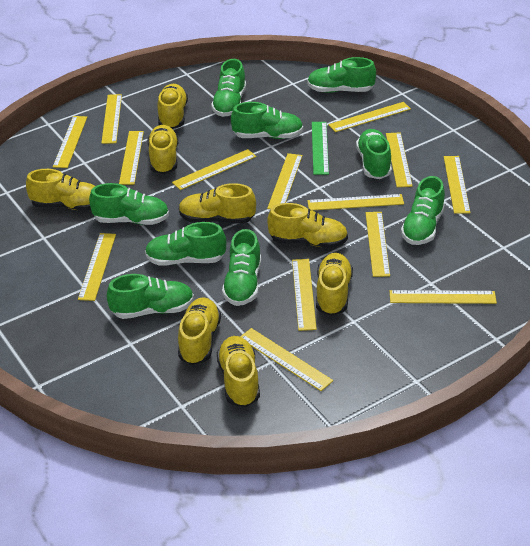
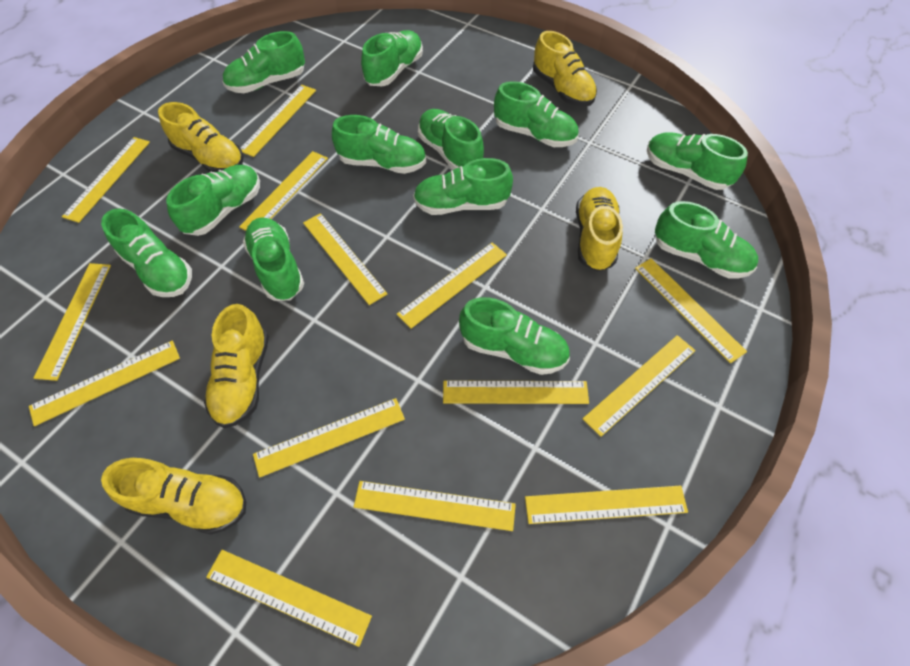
green ruler: 1 -> 0
green shoe: 9 -> 12
yellow shoe: 8 -> 5

